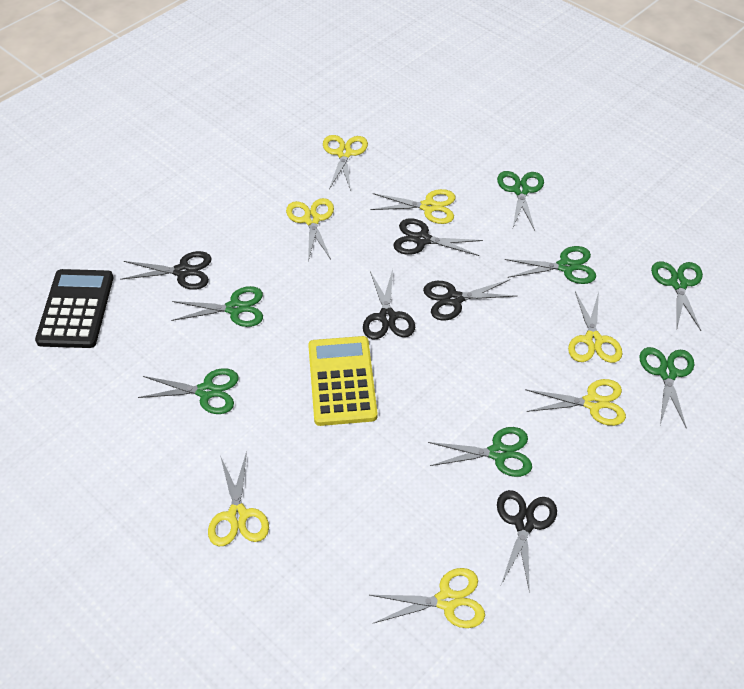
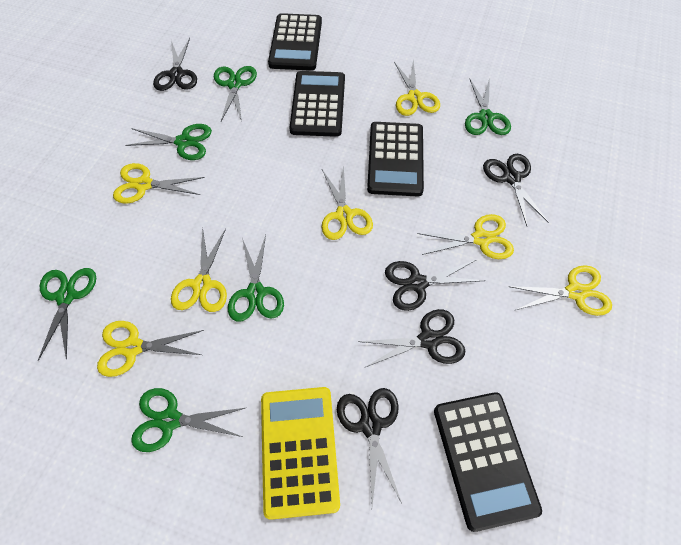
black calculator: 1 -> 4
green scissors: 7 -> 6

